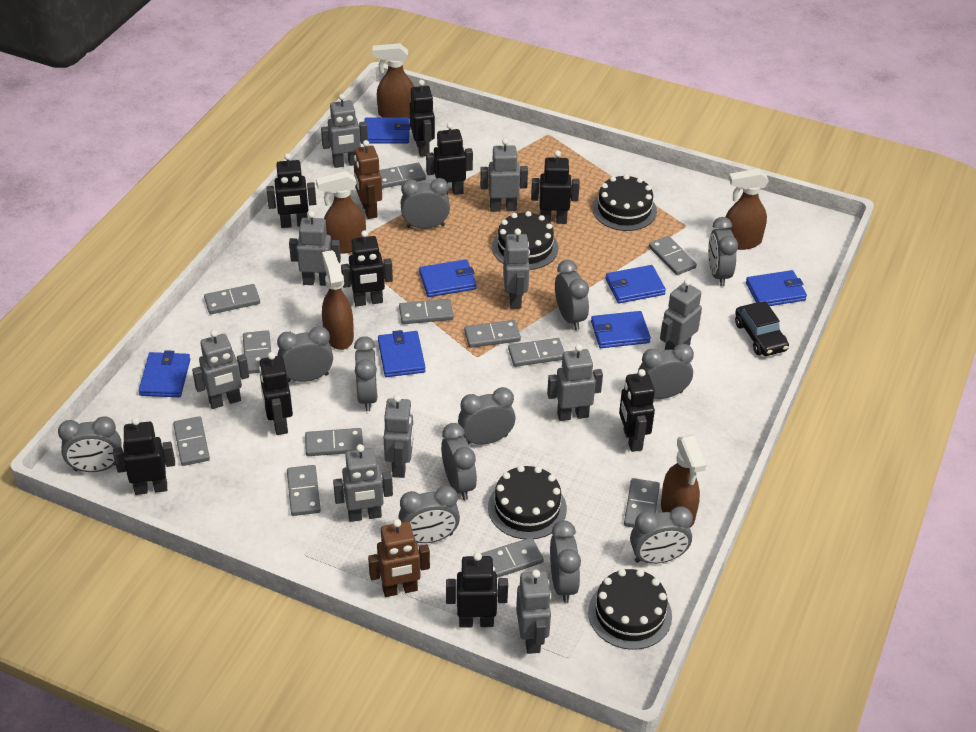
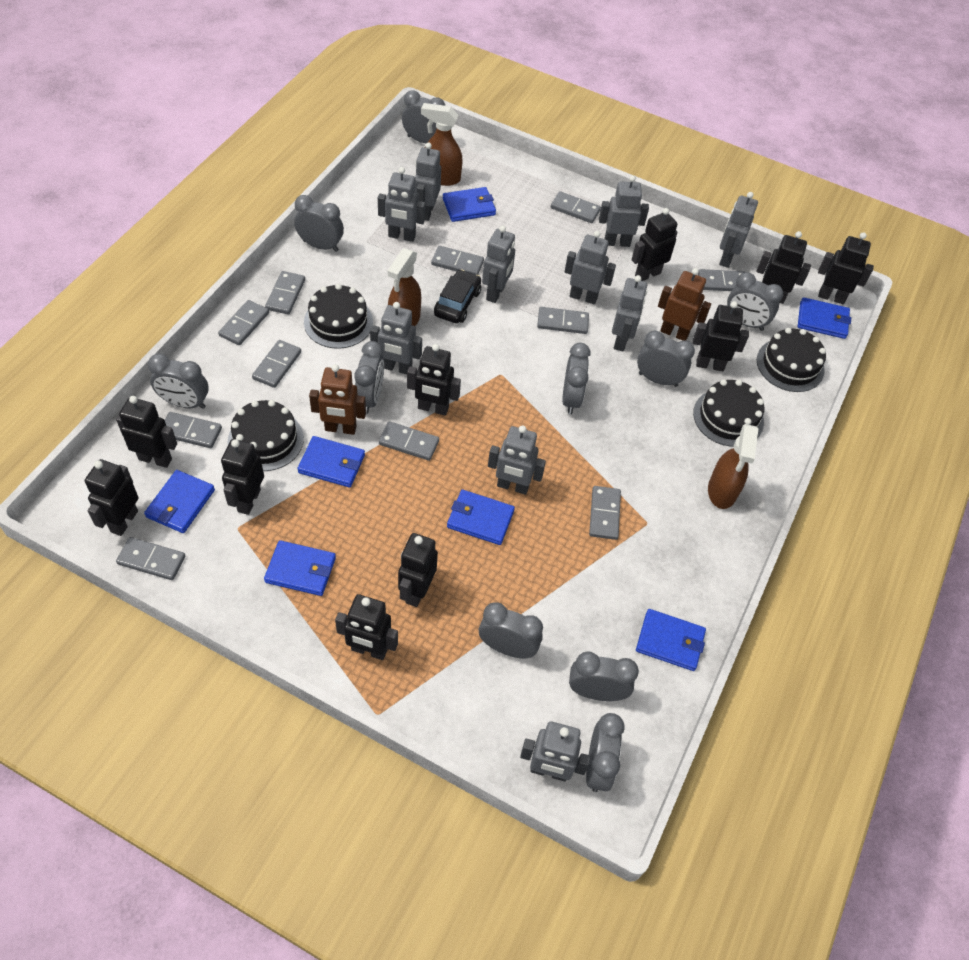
black robot: 9 -> 10
brown spray bottle: 5 -> 3
grey clock: 12 -> 10
grey domino: 12 -> 11

